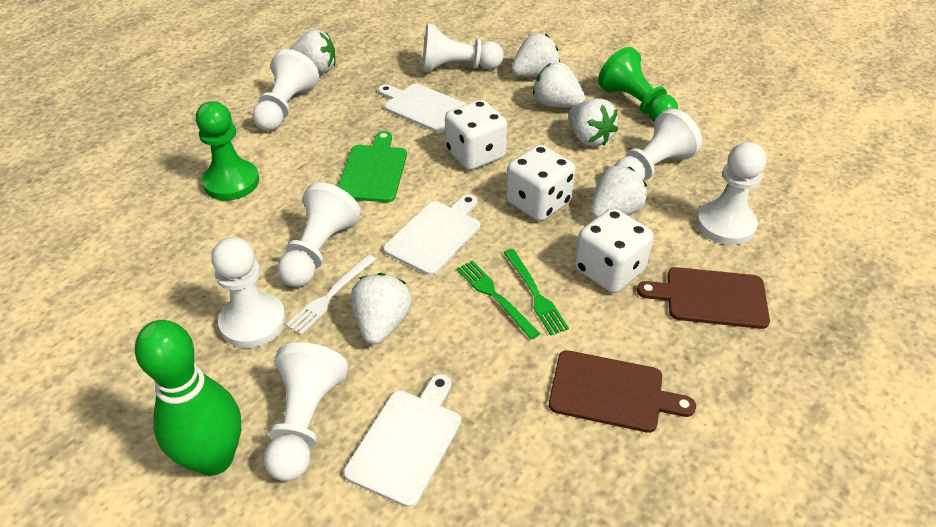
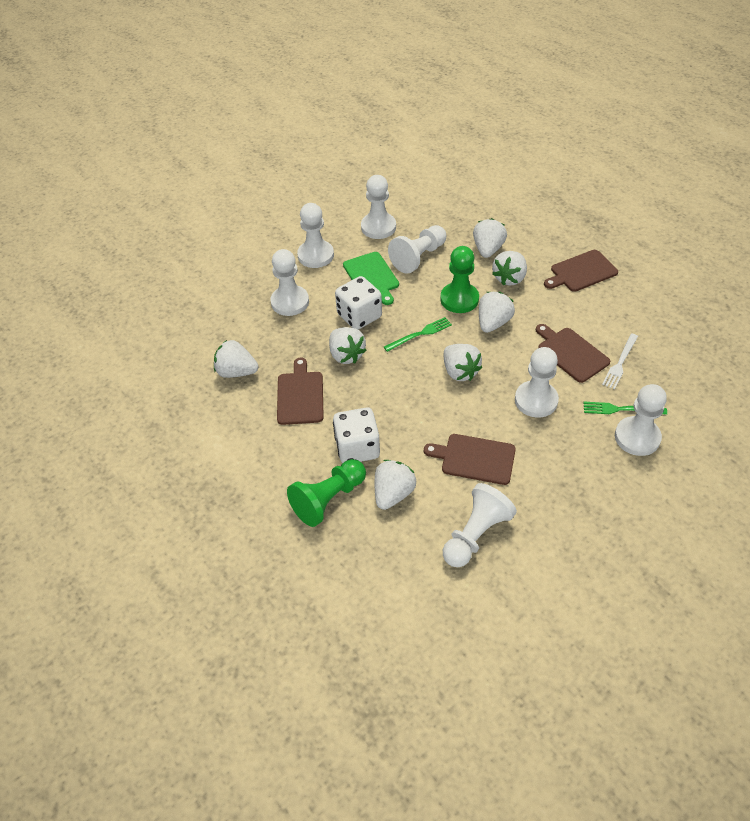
brown cutting board: 2 -> 4
green bowling pin: 1 -> 0
white cutting board: 3 -> 0
white dice: 3 -> 2
white strawberry: 6 -> 7

